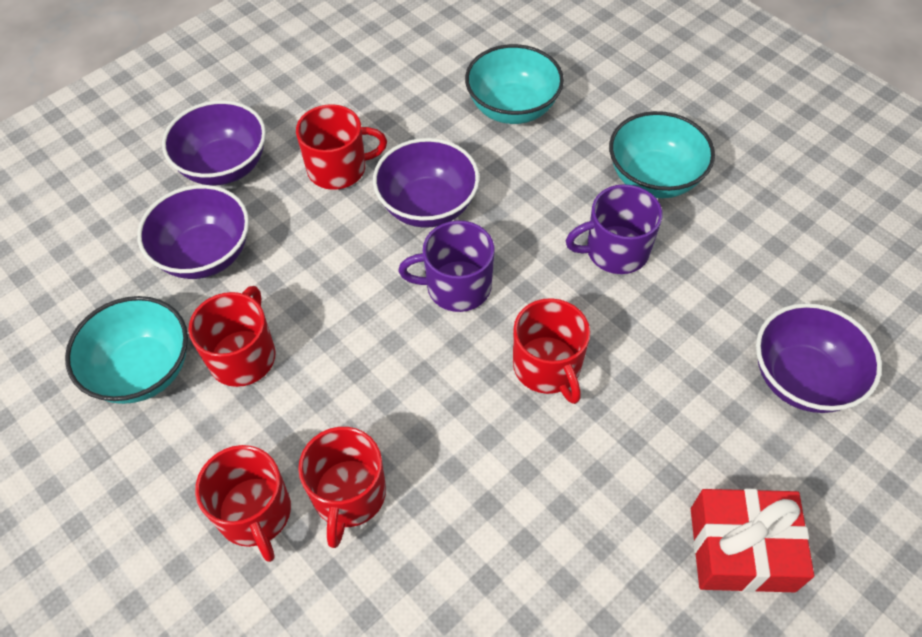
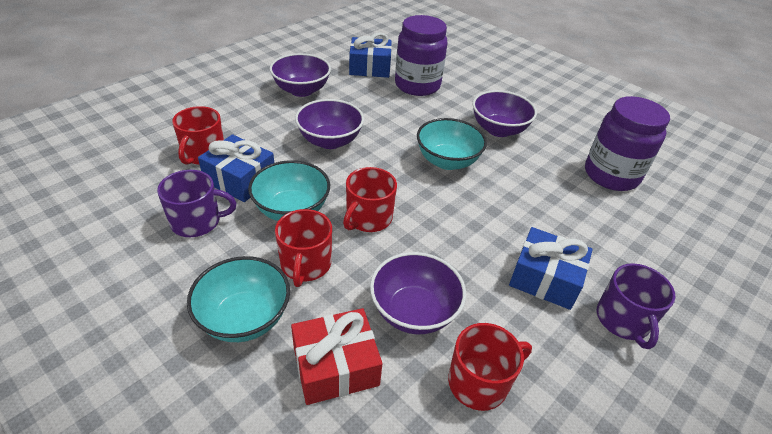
blue gift: 0 -> 3
purple jar: 0 -> 2
red mug: 5 -> 4

